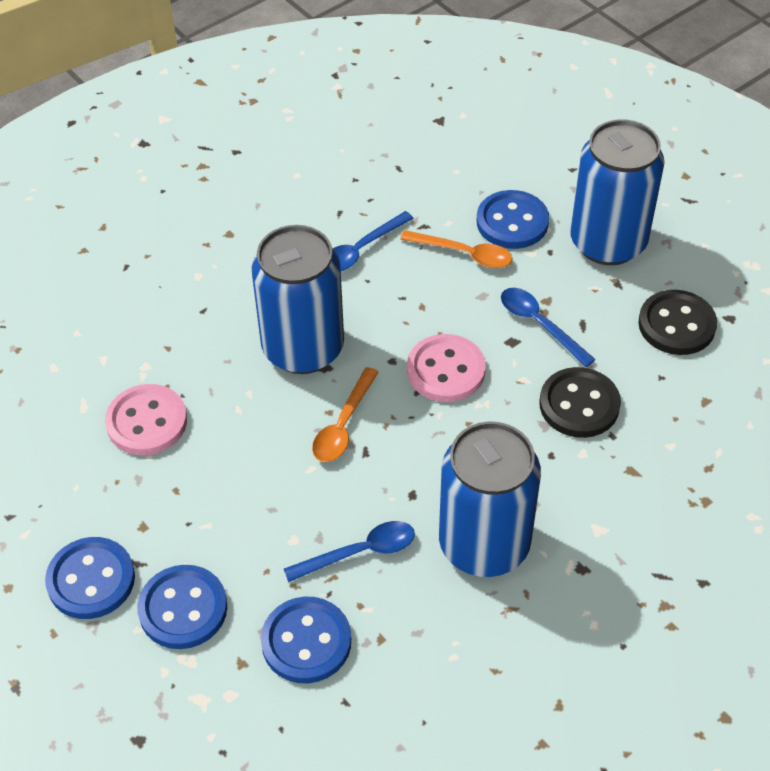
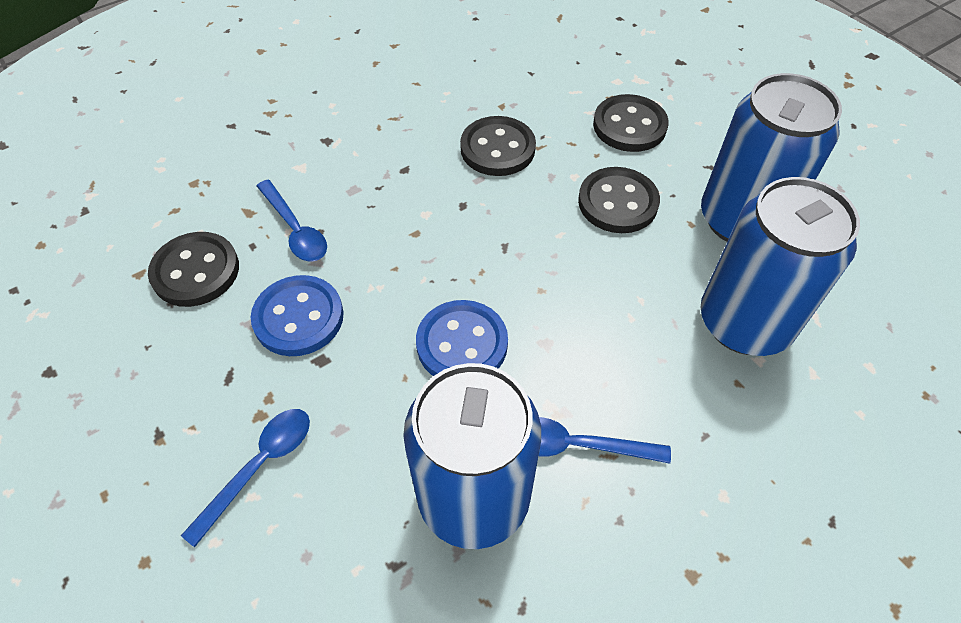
black button: 2 -> 4
blue button: 4 -> 2
orange spoon: 2 -> 0
pink button: 2 -> 0

